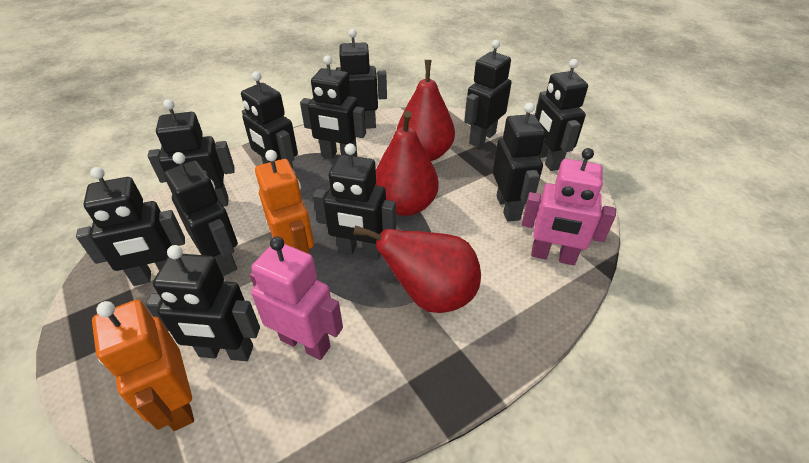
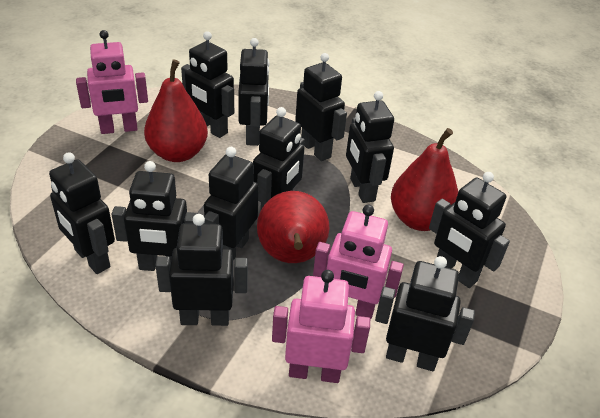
orange robot: 2 -> 0
pink robot: 2 -> 3

